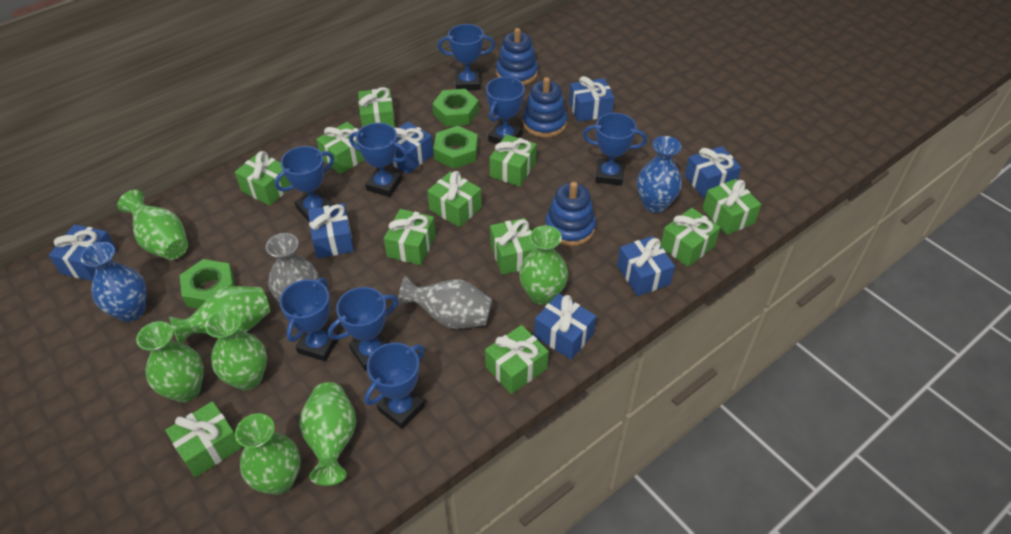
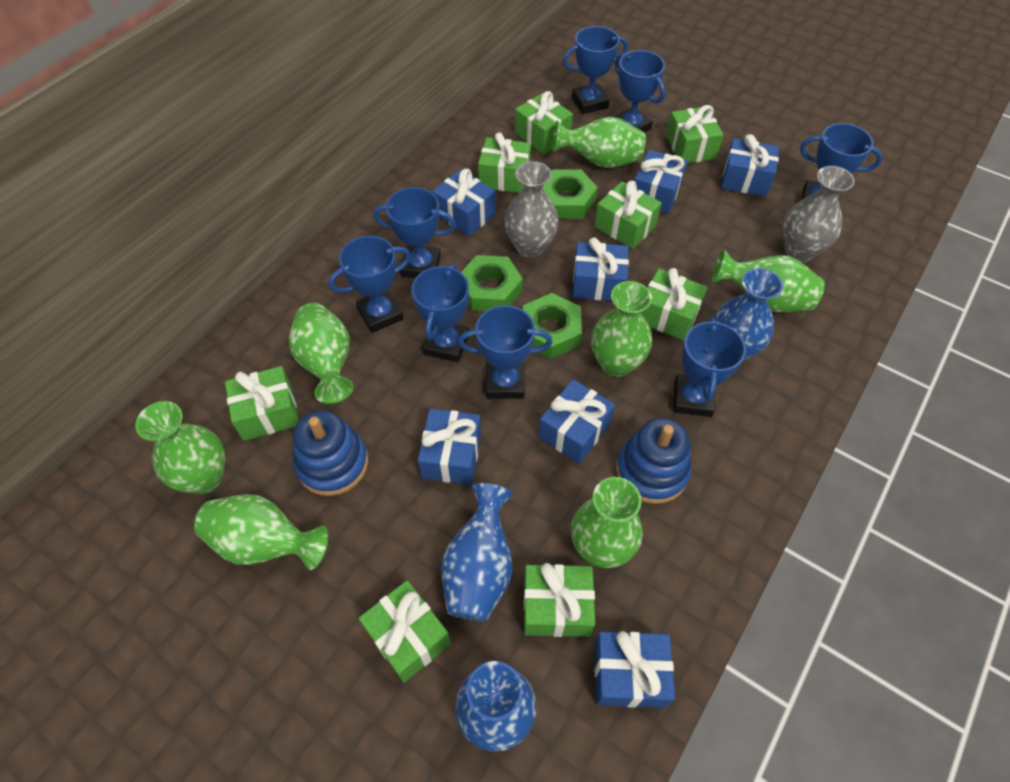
blue stacking toy: 3 -> 2
blue vase: 2 -> 3
green gift: 11 -> 8

